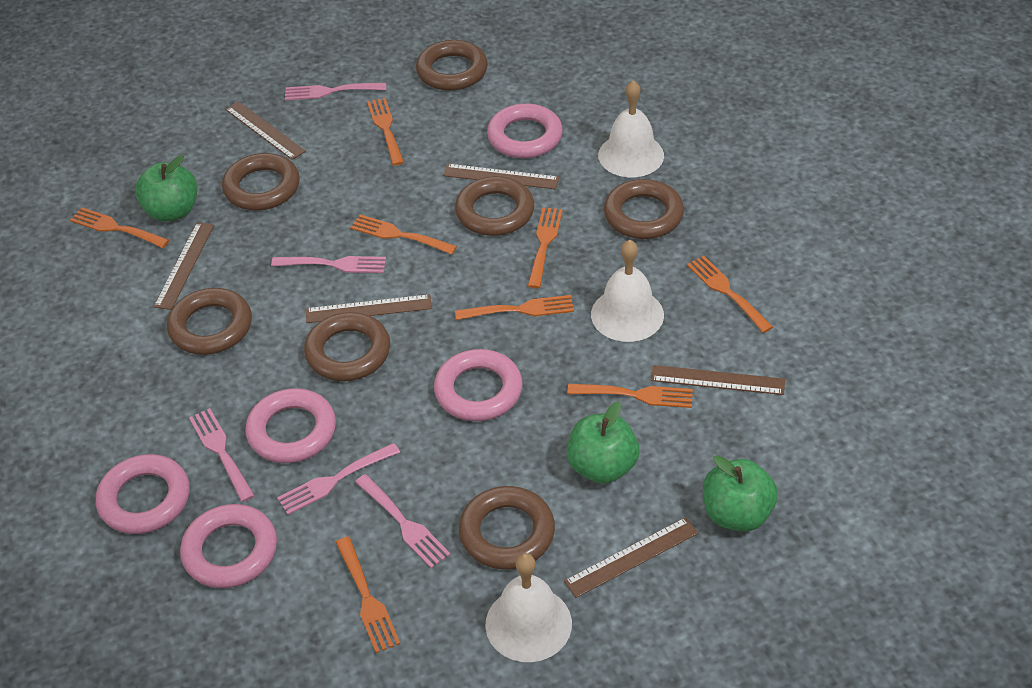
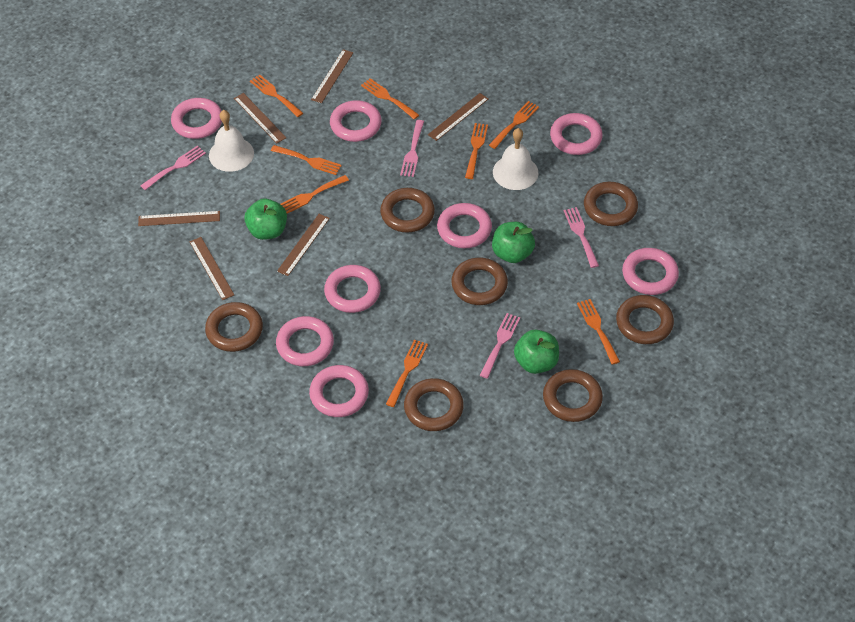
pink fork: 5 -> 4
pink ring: 5 -> 8
white bell: 3 -> 2

